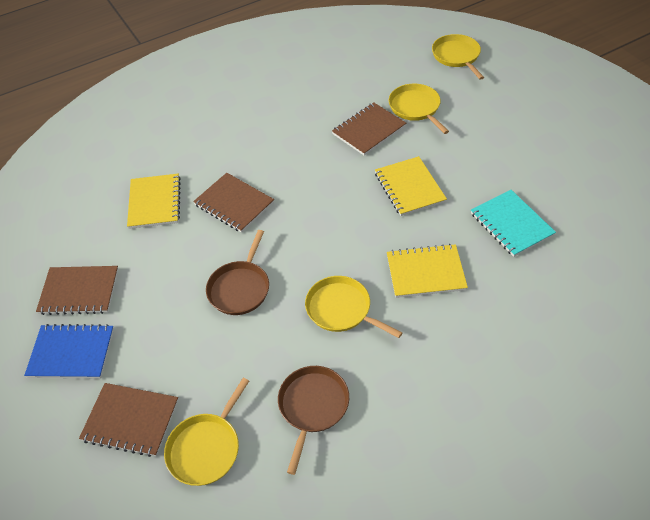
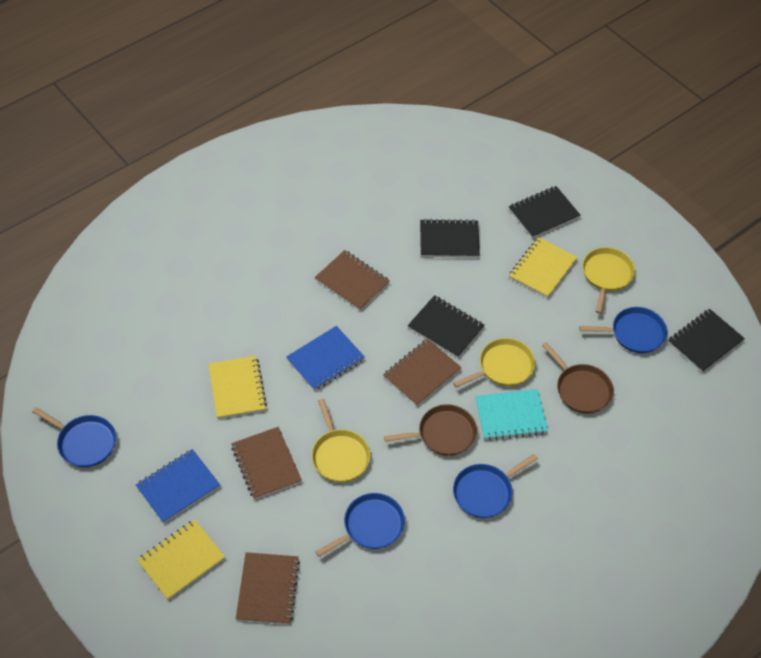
black notebook: 0 -> 4
blue notebook: 1 -> 2
blue pan: 0 -> 4
yellow pan: 4 -> 3

